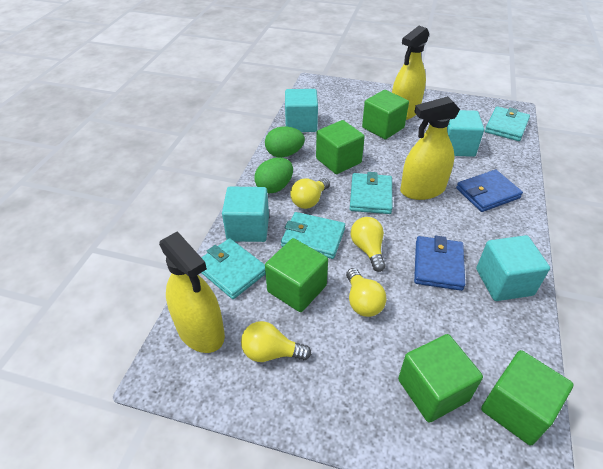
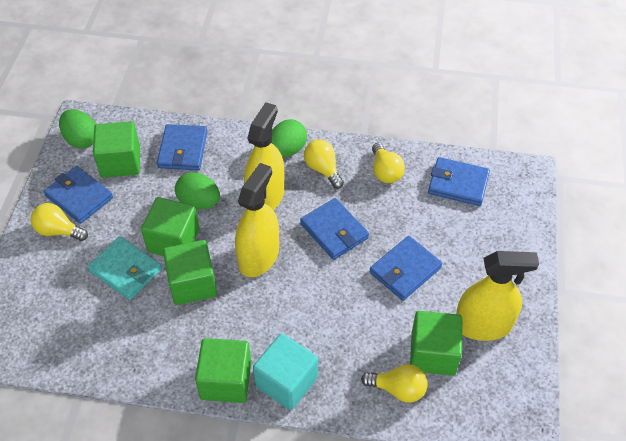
blue wallet: 2 -> 5
green egg: 2 -> 3
turquoise cube: 4 -> 1
turquoise wallet: 4 -> 1

